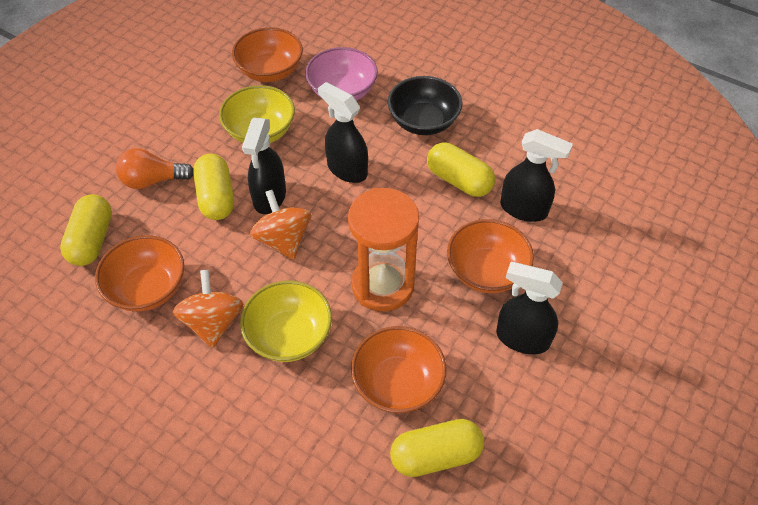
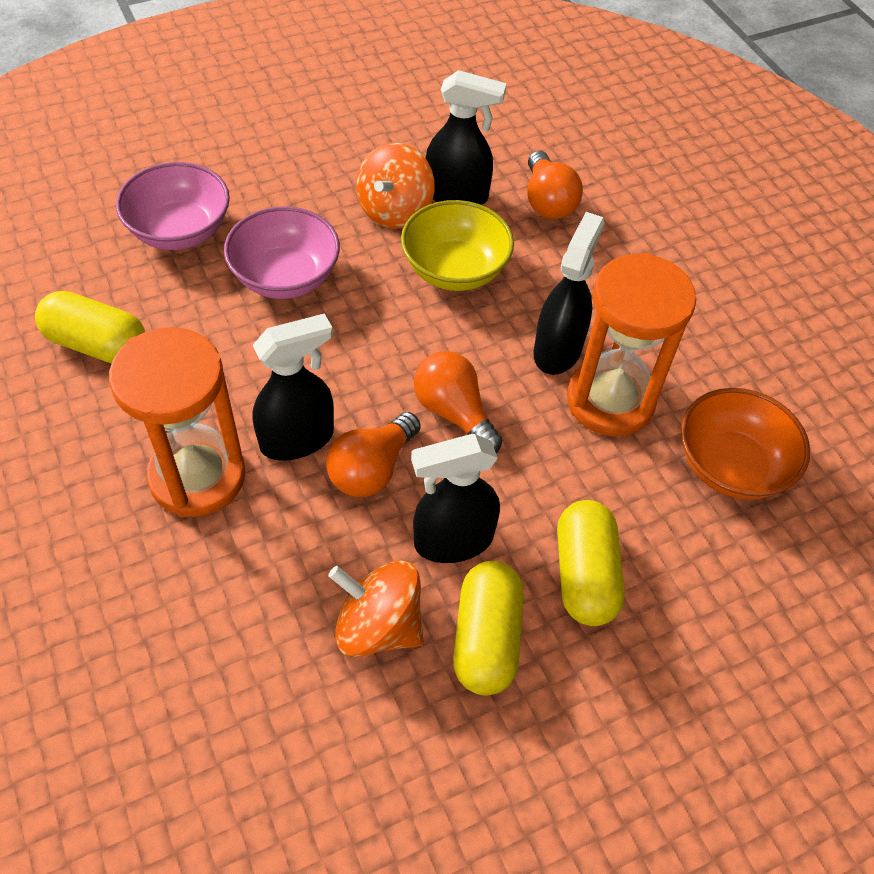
black bowl: 1 -> 0
orange bowl: 4 -> 1
orange hourglass: 1 -> 2
orange light bulb: 1 -> 3
pink bowl: 1 -> 2
yellow bowl: 2 -> 1
yellow capsule: 4 -> 3

